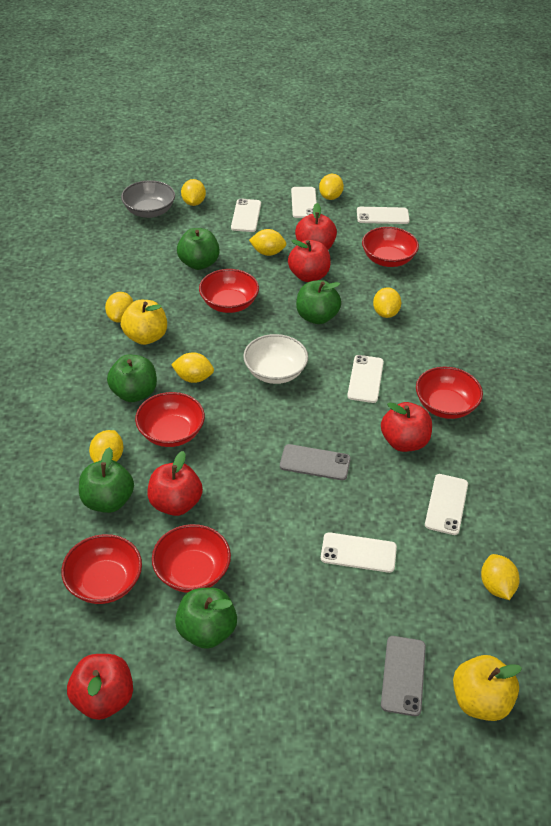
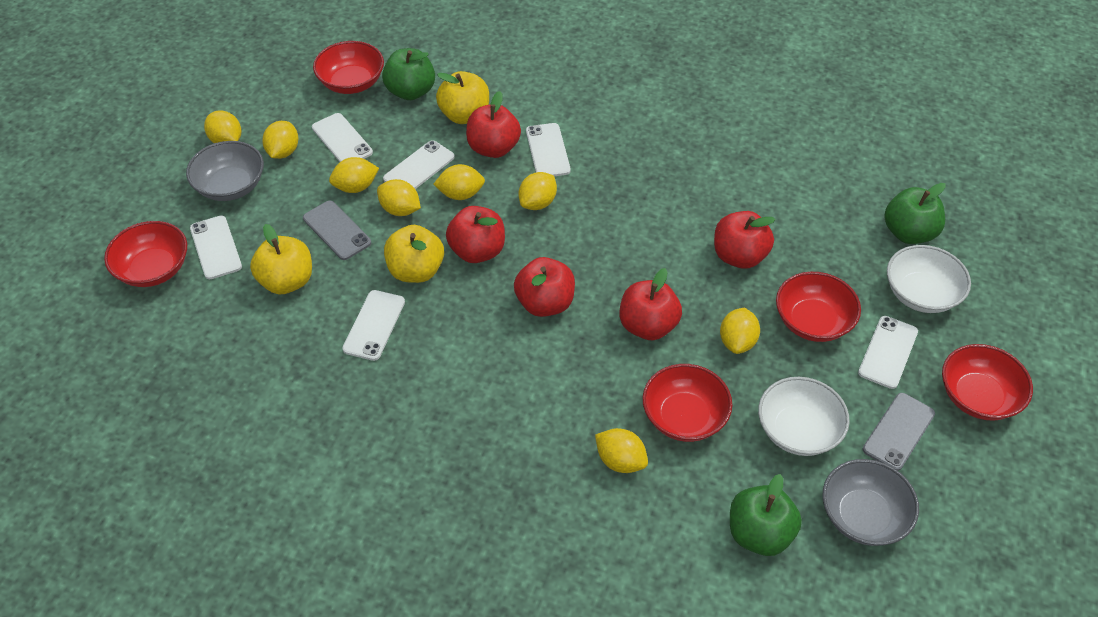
green apple: 5 -> 3
grey bowl: 1 -> 2
red bowl: 6 -> 5
white bowl: 1 -> 2
yellow apple: 2 -> 3

